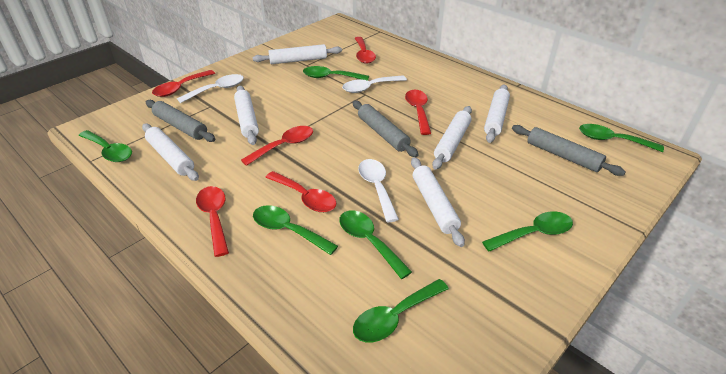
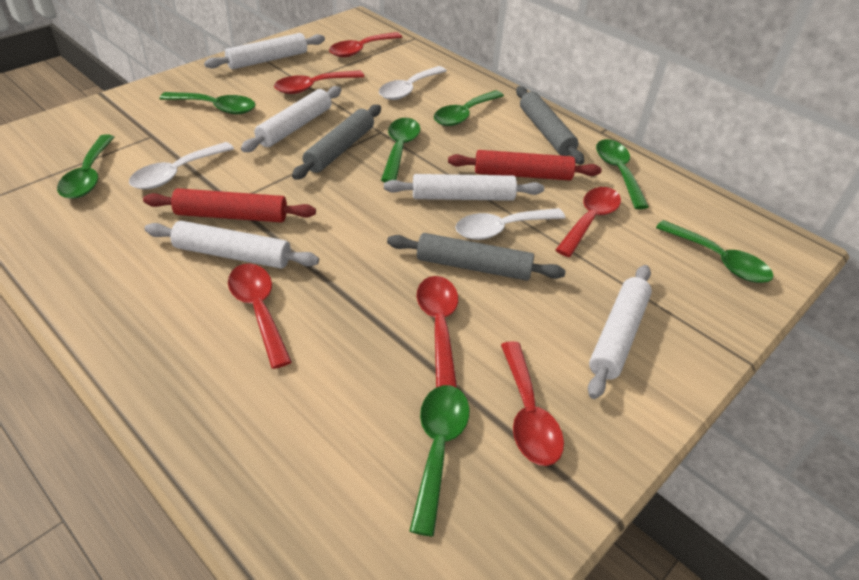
red rolling pin: 0 -> 2
white rolling pin: 6 -> 5

